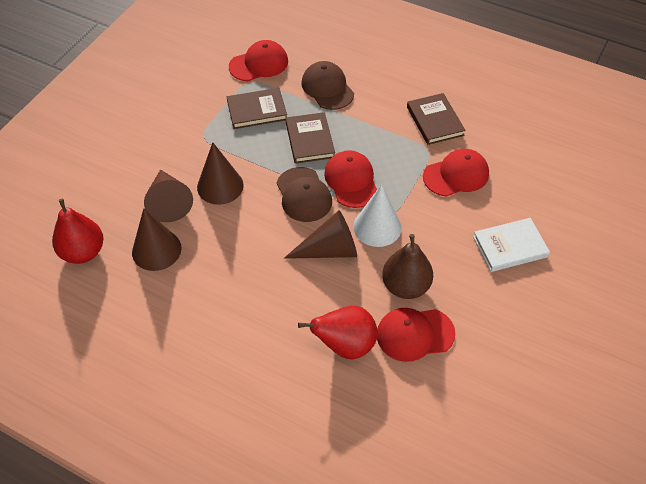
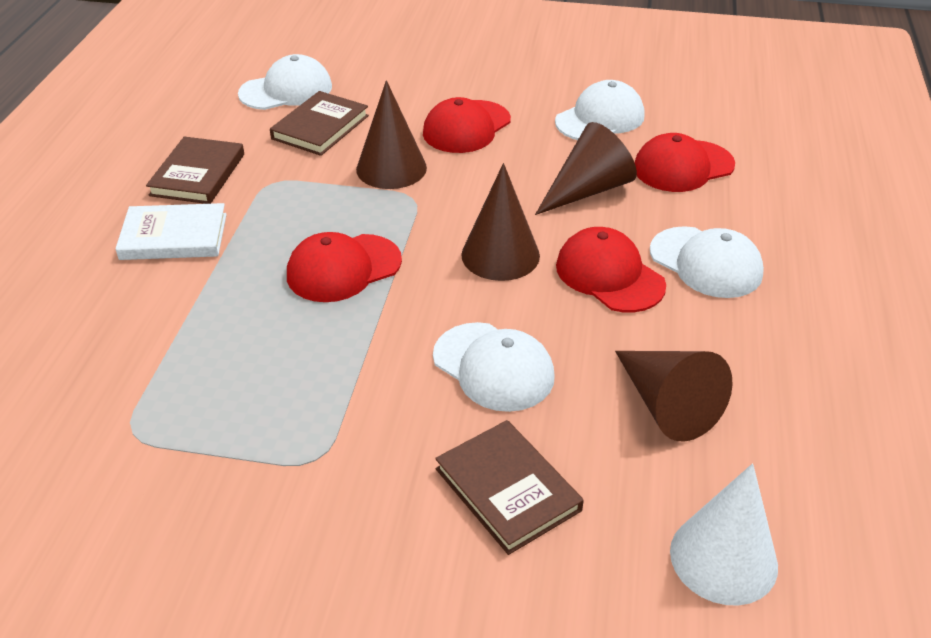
brown cap: 2 -> 0
brown pear: 1 -> 0
red pear: 2 -> 0
white cap: 0 -> 4

